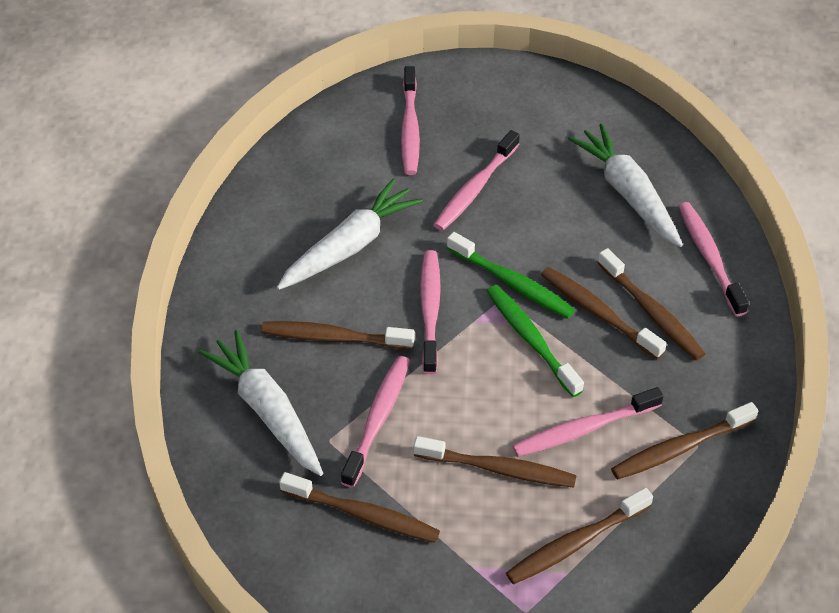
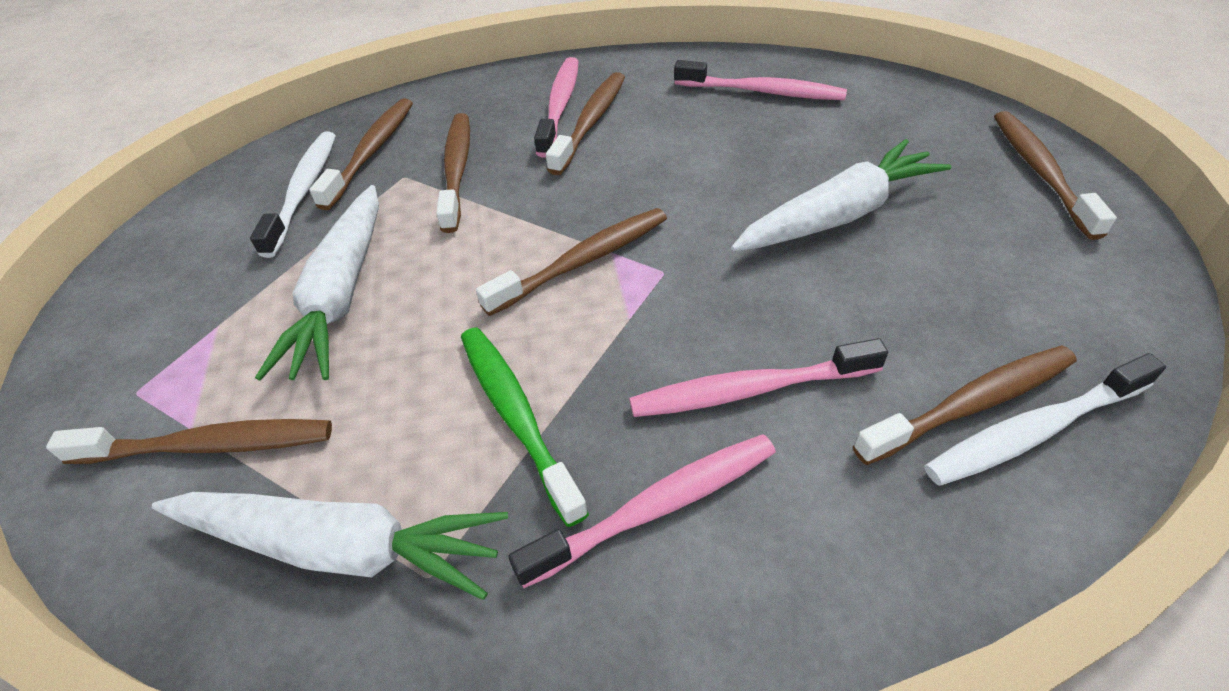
green toothbrush: 2 -> 1
pink toothbrush: 6 -> 4
white toothbrush: 0 -> 2

